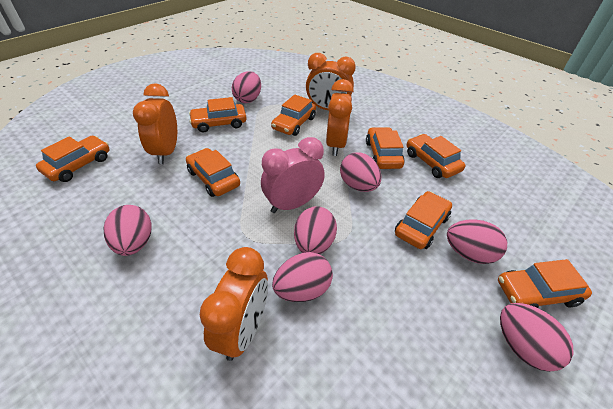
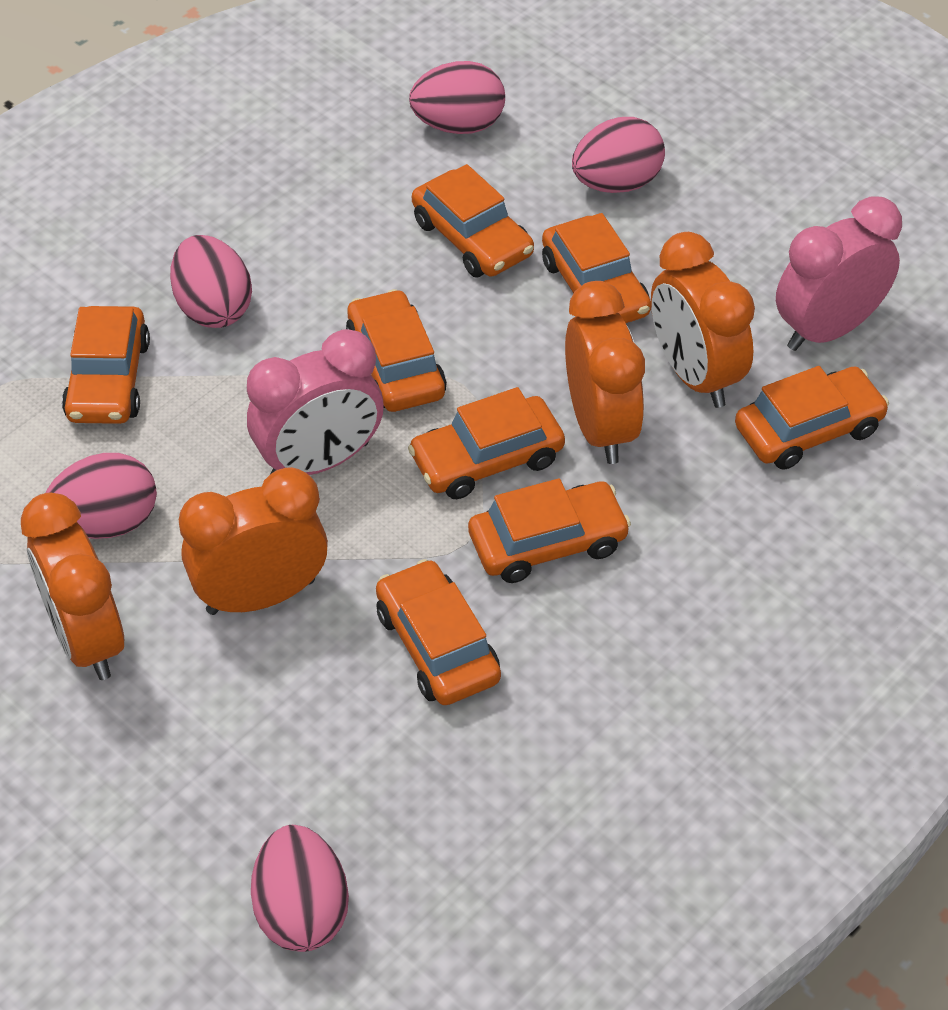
pink clock: 1 -> 2
pink egg: 7 -> 5

